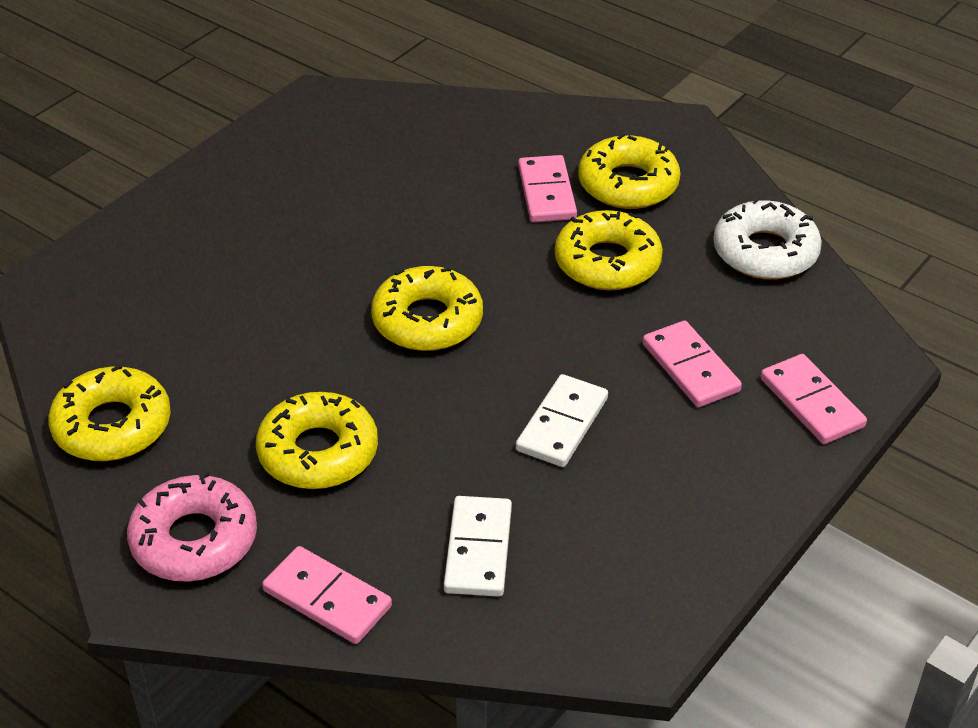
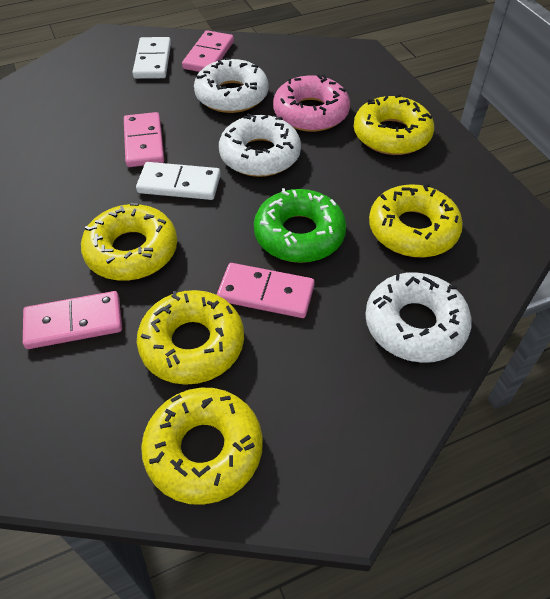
green donut: 0 -> 1
white donut: 1 -> 3

